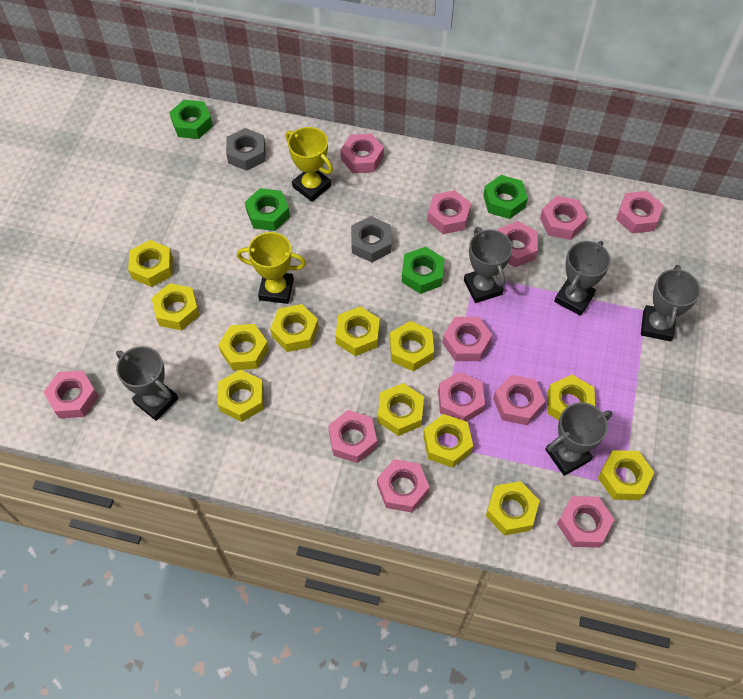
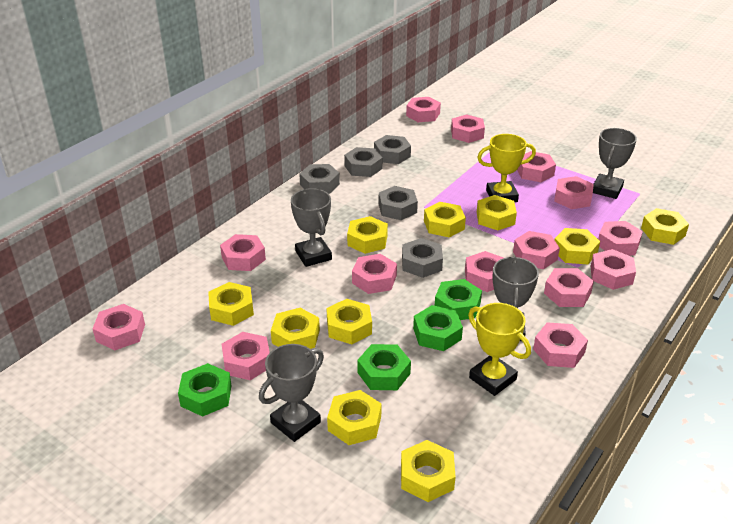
grey nut: 2 -> 5
grey trophy: 5 -> 4
pink nut: 12 -> 14
yellow nut: 12 -> 10

